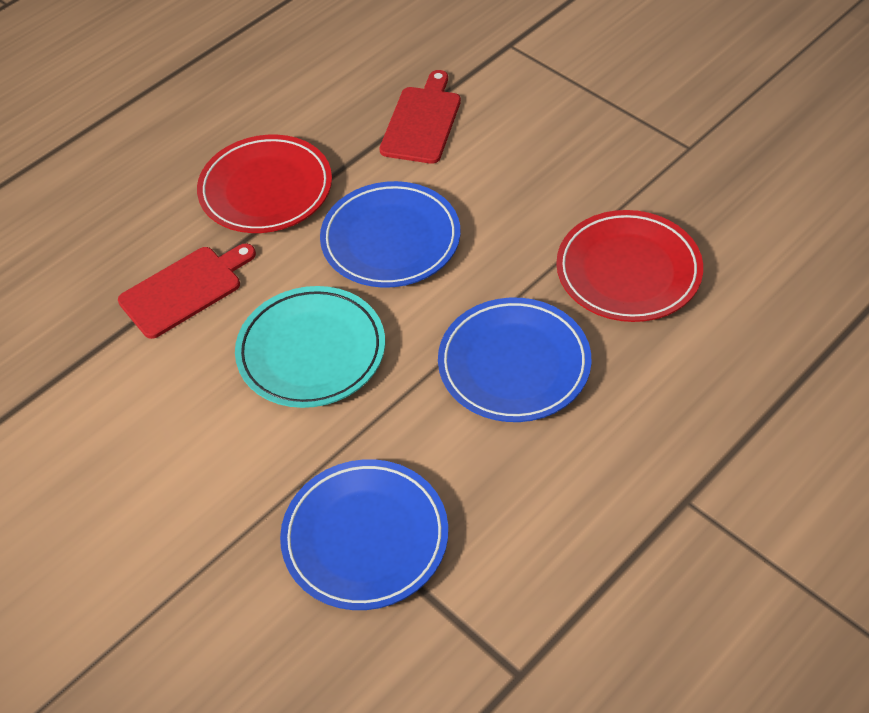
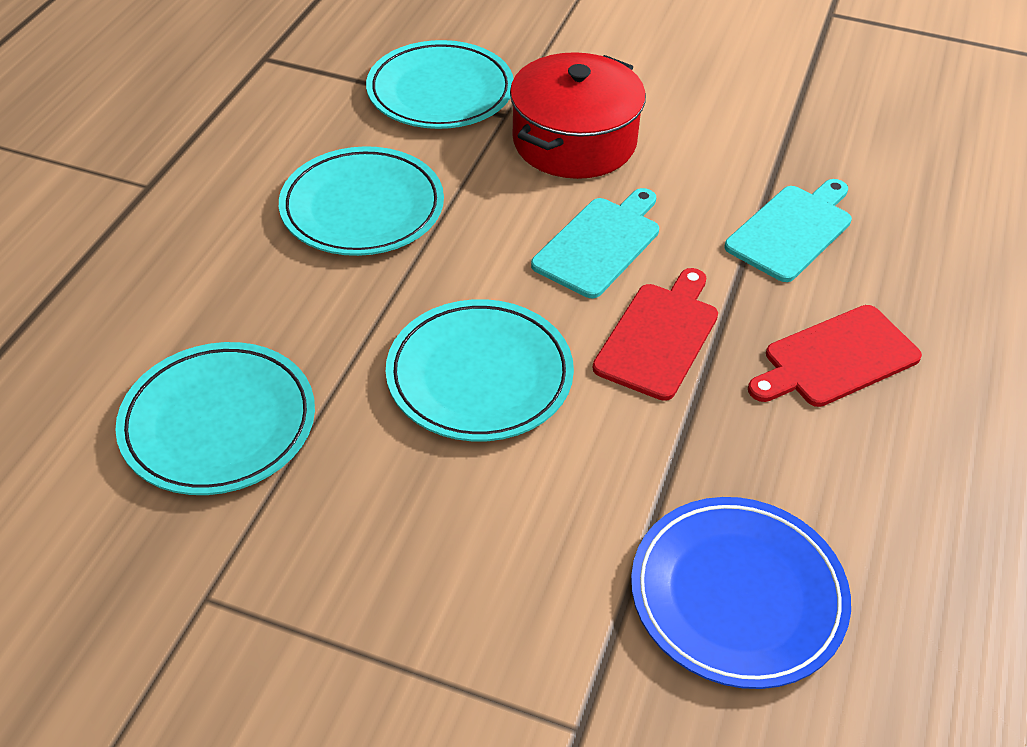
blue plate: 3 -> 1
red plate: 2 -> 0
red pot: 0 -> 1
turquoise cutting board: 0 -> 2
turquoise plate: 1 -> 4

